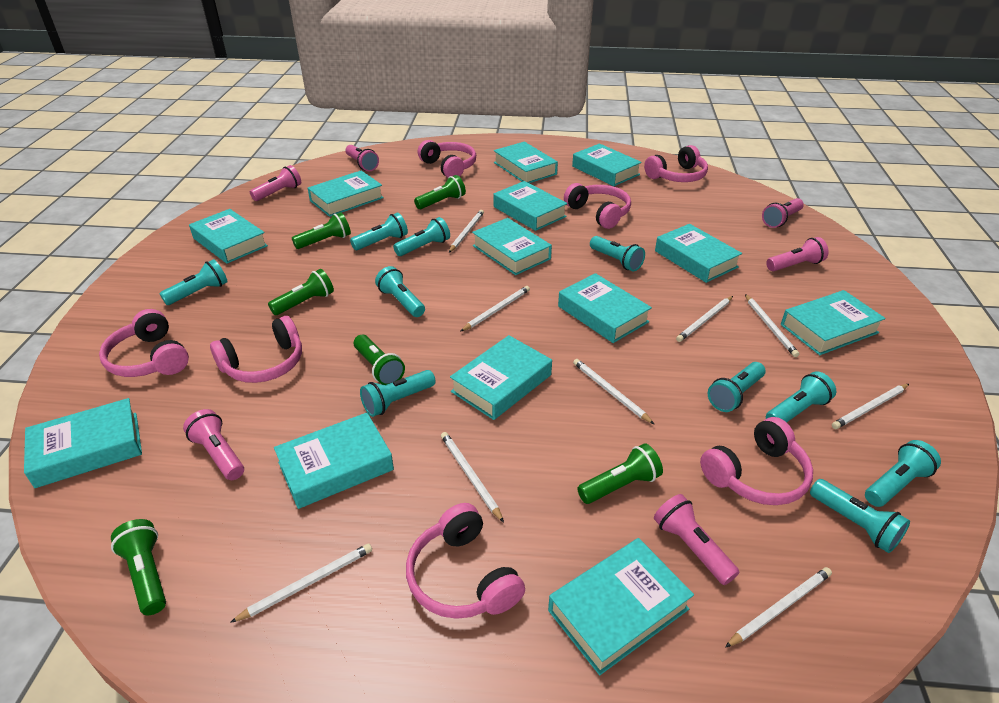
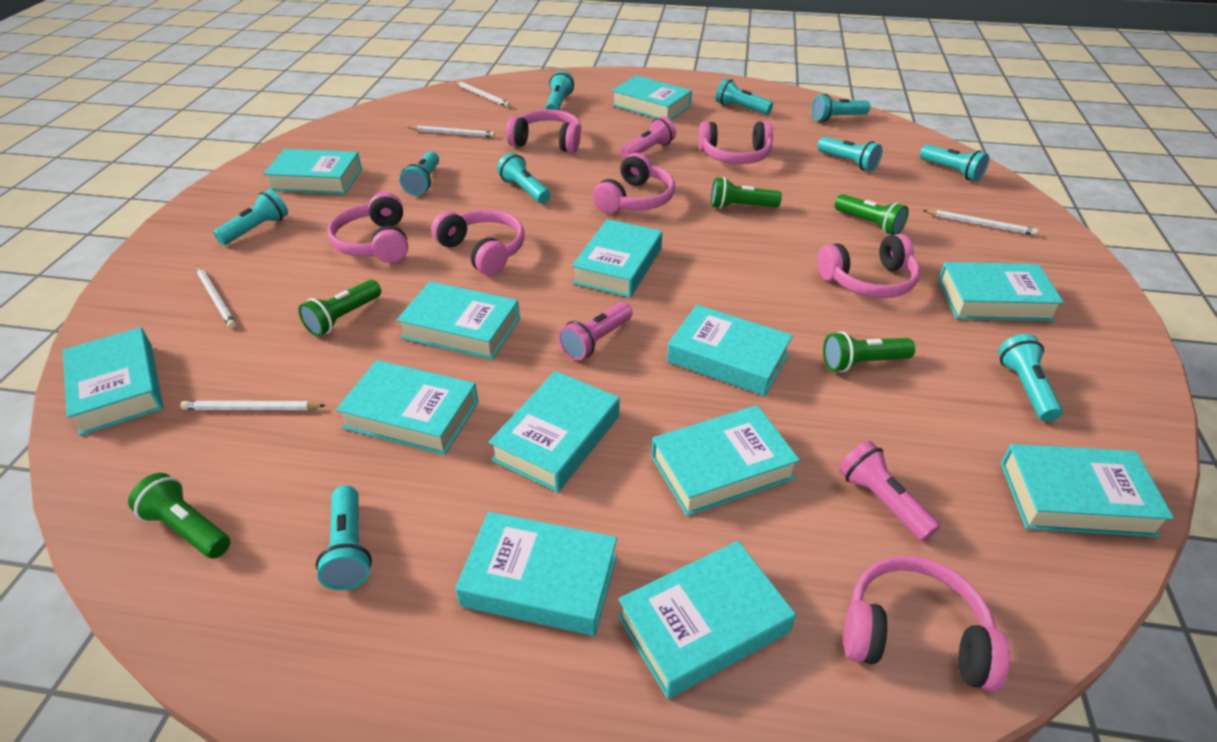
green flashlight: 6 -> 5
pink flashlight: 6 -> 3
white pencil: 9 -> 5

